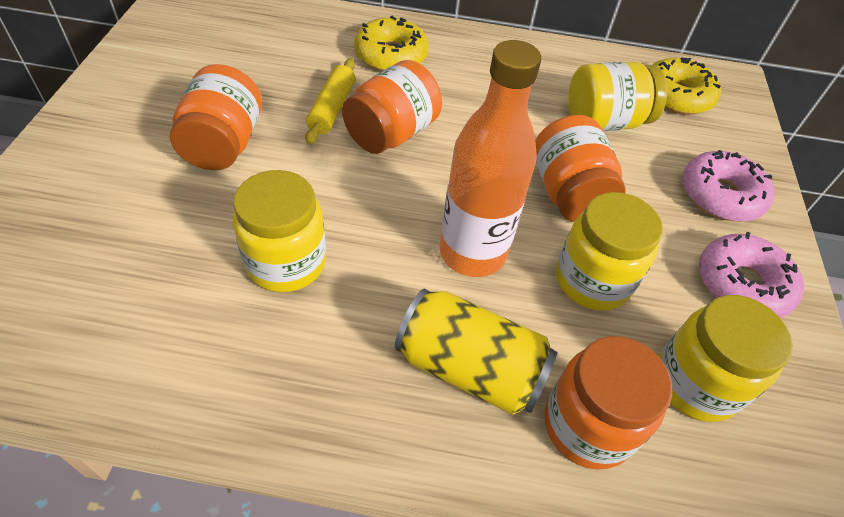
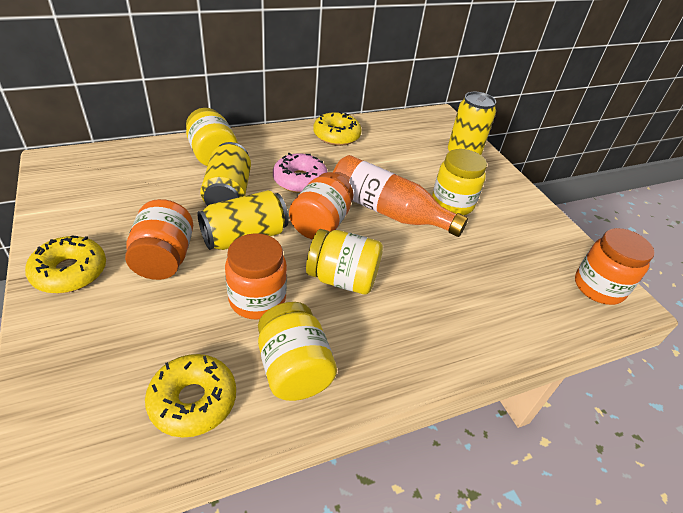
pink donut: 2 -> 1
yellow can: 1 -> 3
yellow donut: 2 -> 3
yellow rolling pin: 1 -> 0

